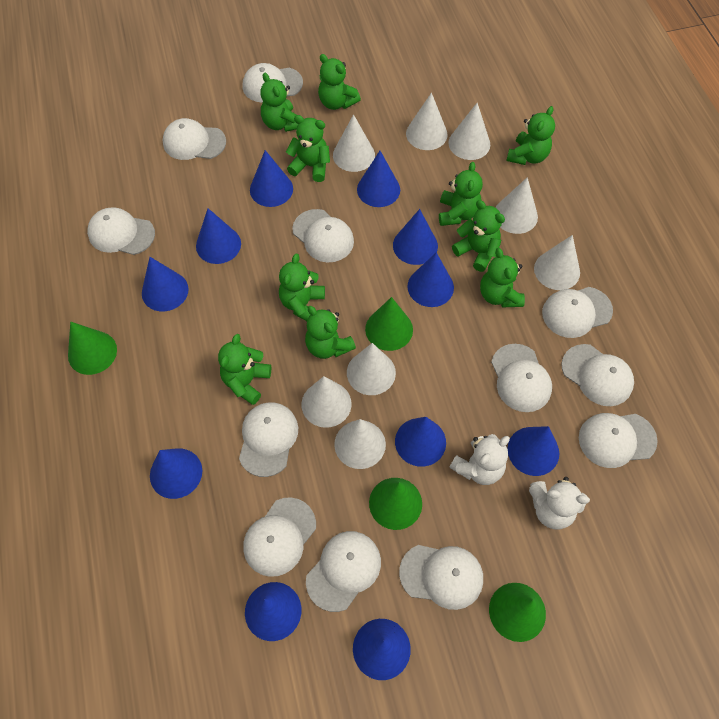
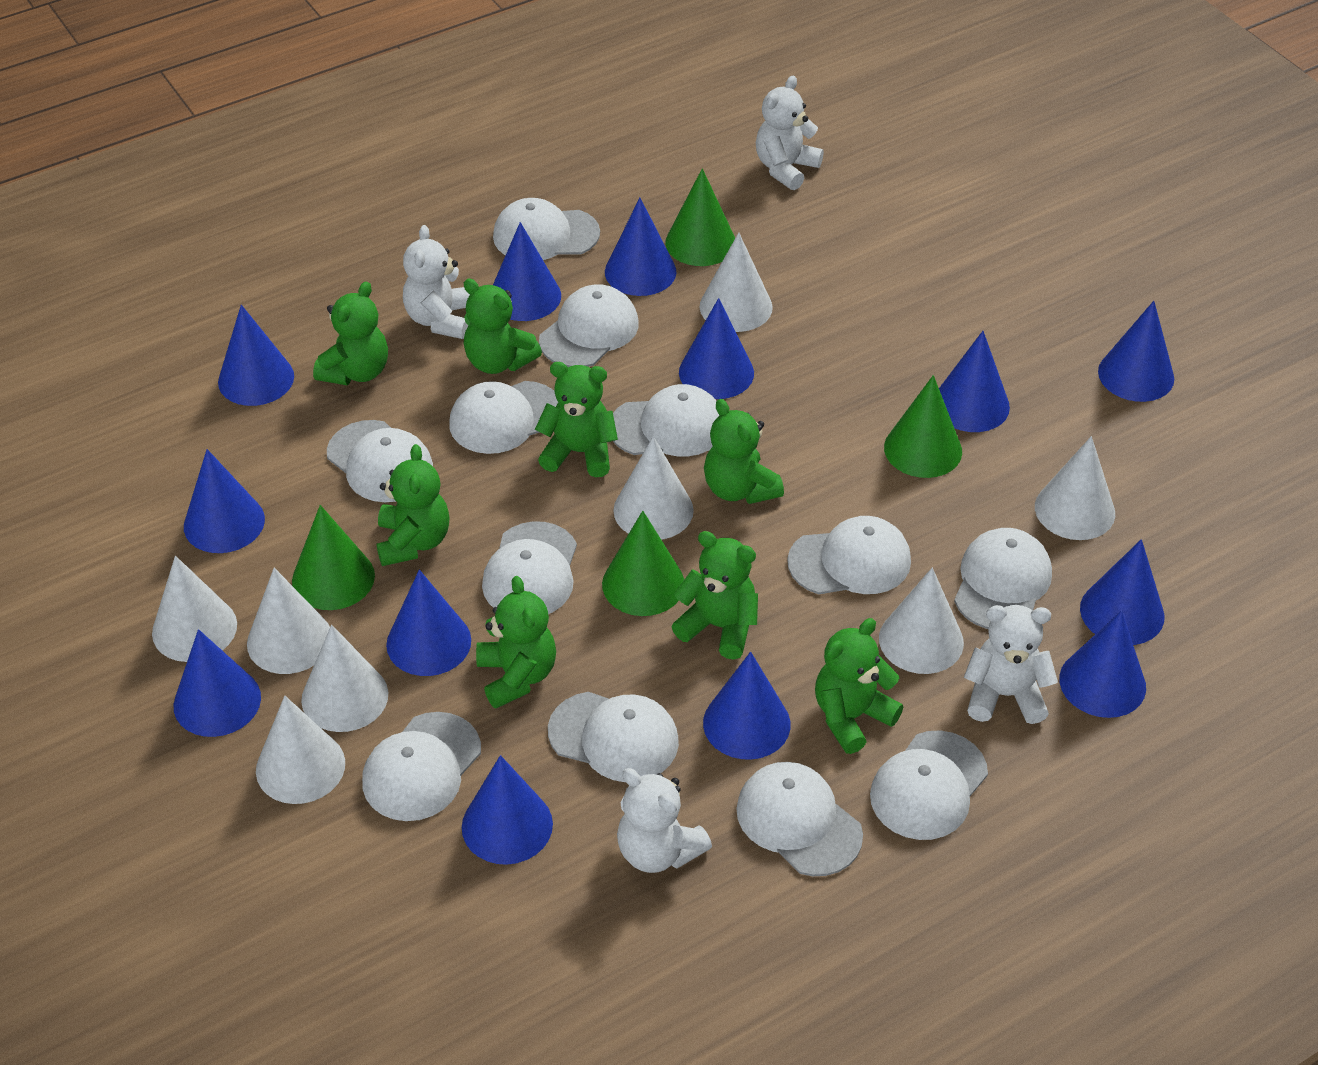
blue cone: 11 -> 13
green teddy bear: 10 -> 8
white teddy bear: 2 -> 4

